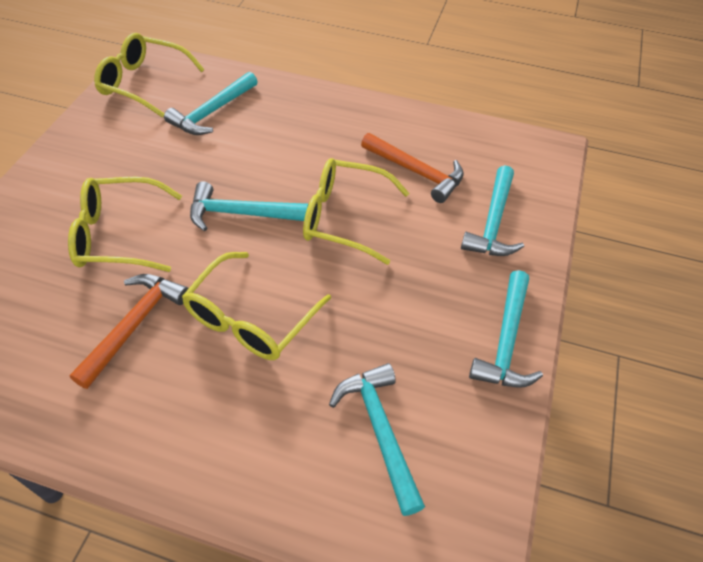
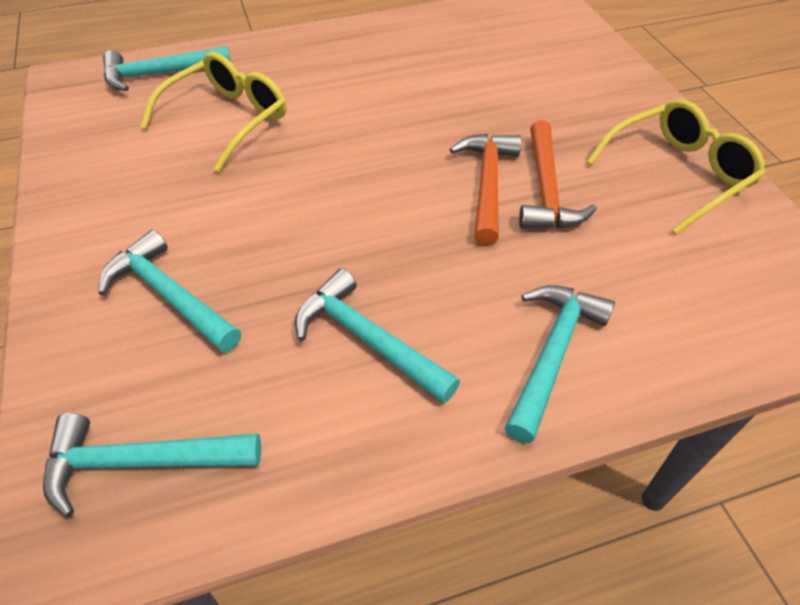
yellow glasses: 4 -> 2

